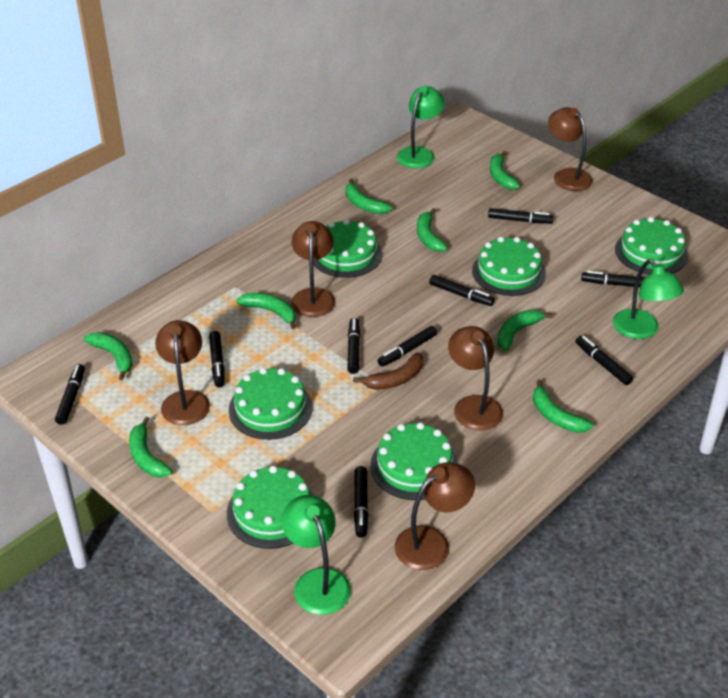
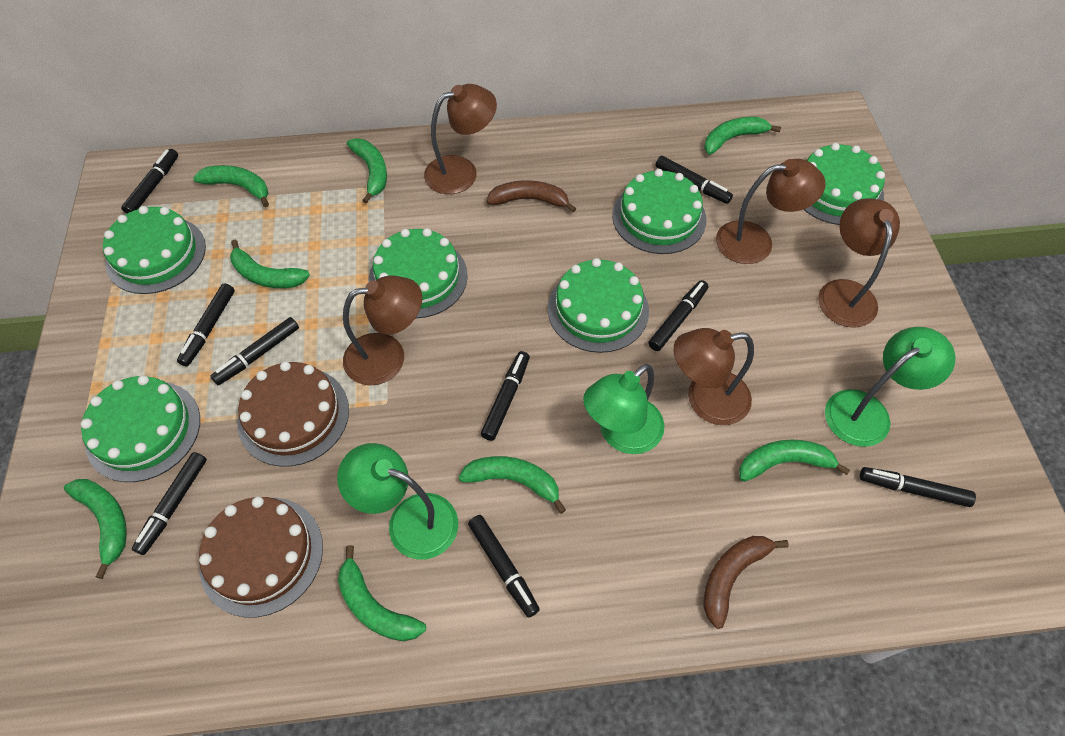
brown banana: 1 -> 2
brown cake: 0 -> 2

